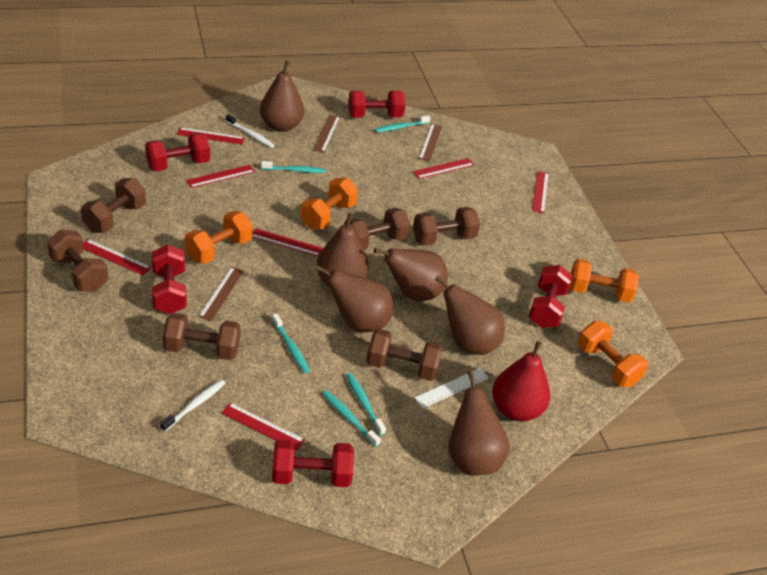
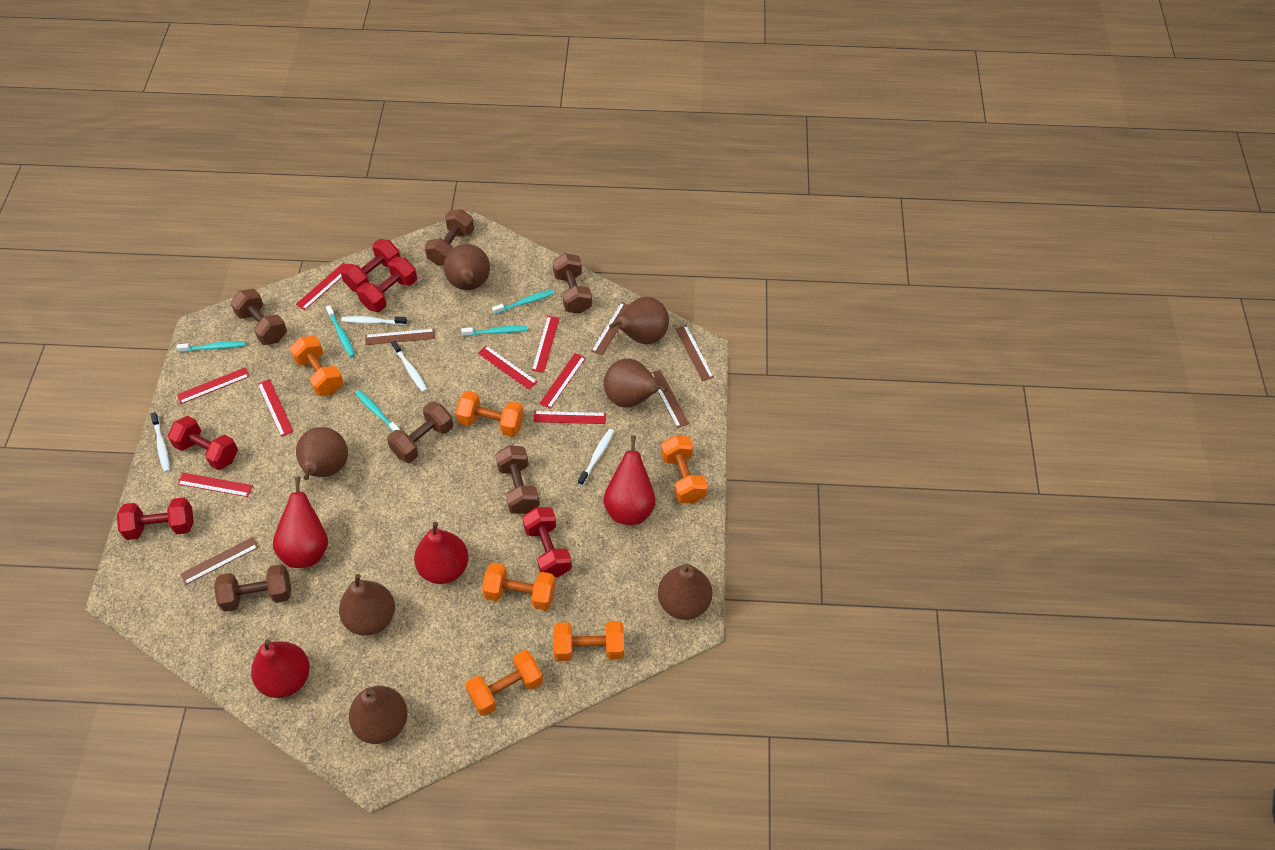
brown pear: 6 -> 7
brown ruler: 3 -> 5
orange dumbbell: 4 -> 6
red pear: 1 -> 4
red ruler: 7 -> 8
white ruler: 1 -> 0
white toothbrush: 2 -> 4

